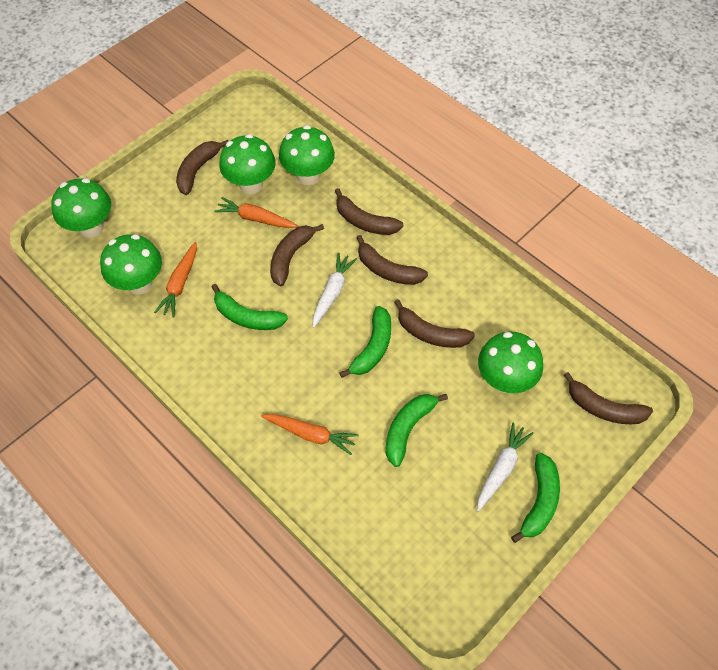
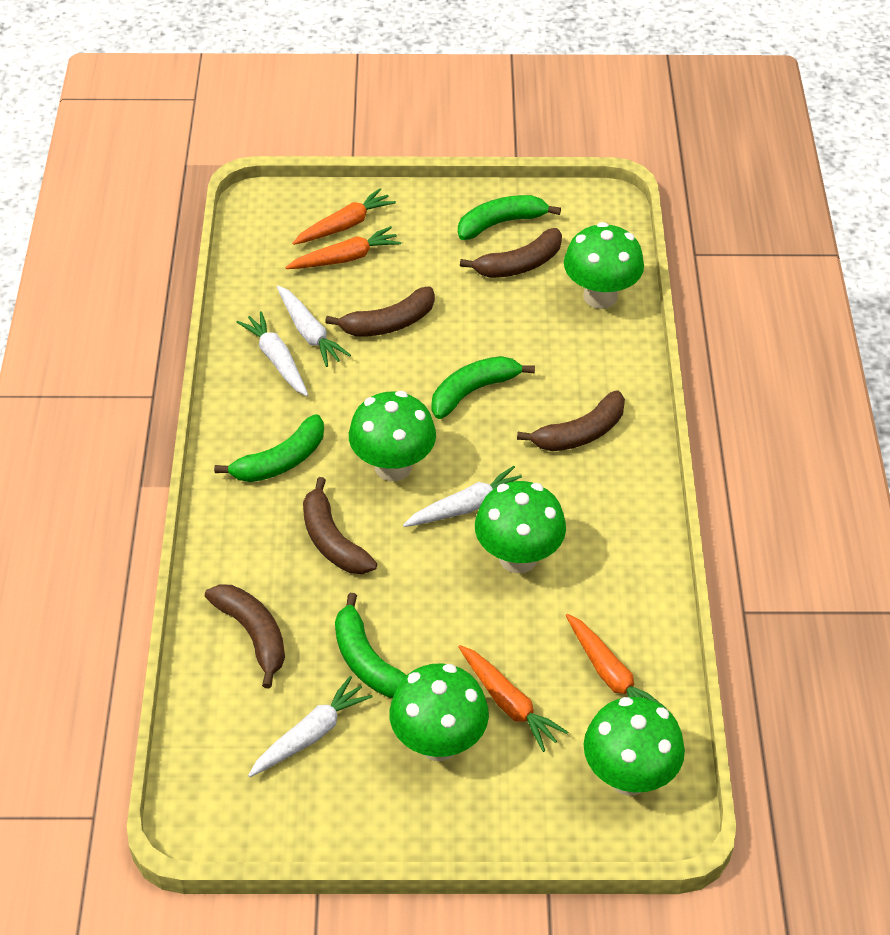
brown banana: 6 -> 5
orange carrot: 3 -> 4
white carrot: 2 -> 4

